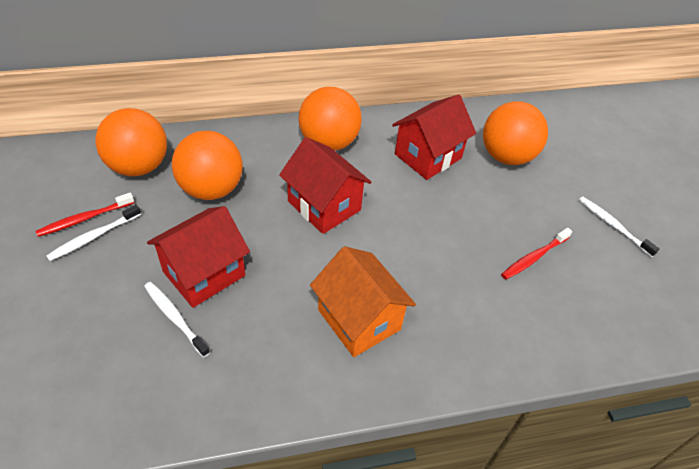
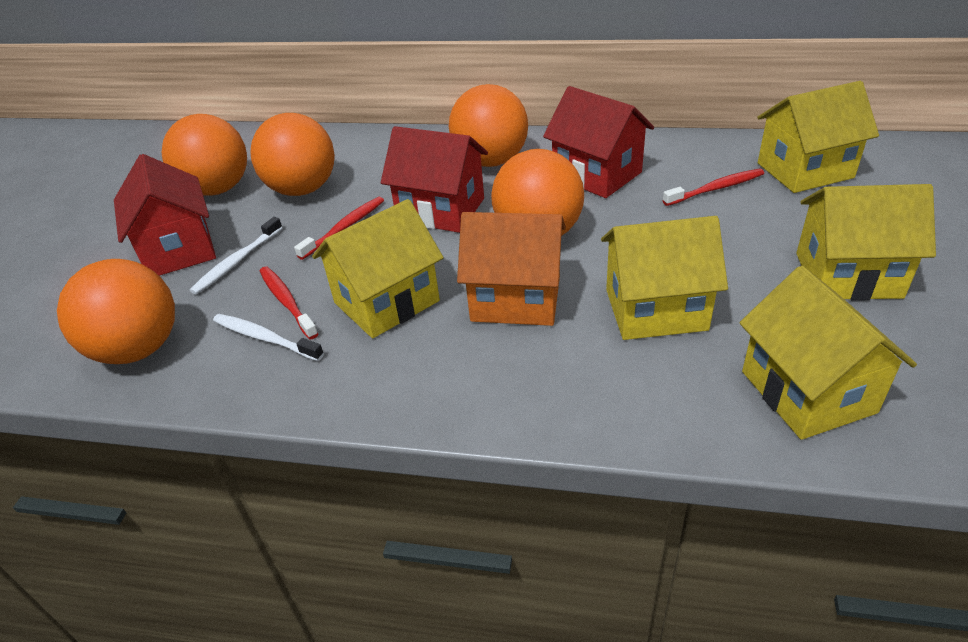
orange ball: 4 -> 5
red toothbrush: 2 -> 3
white toothbrush: 3 -> 2
yellow house: 0 -> 5

